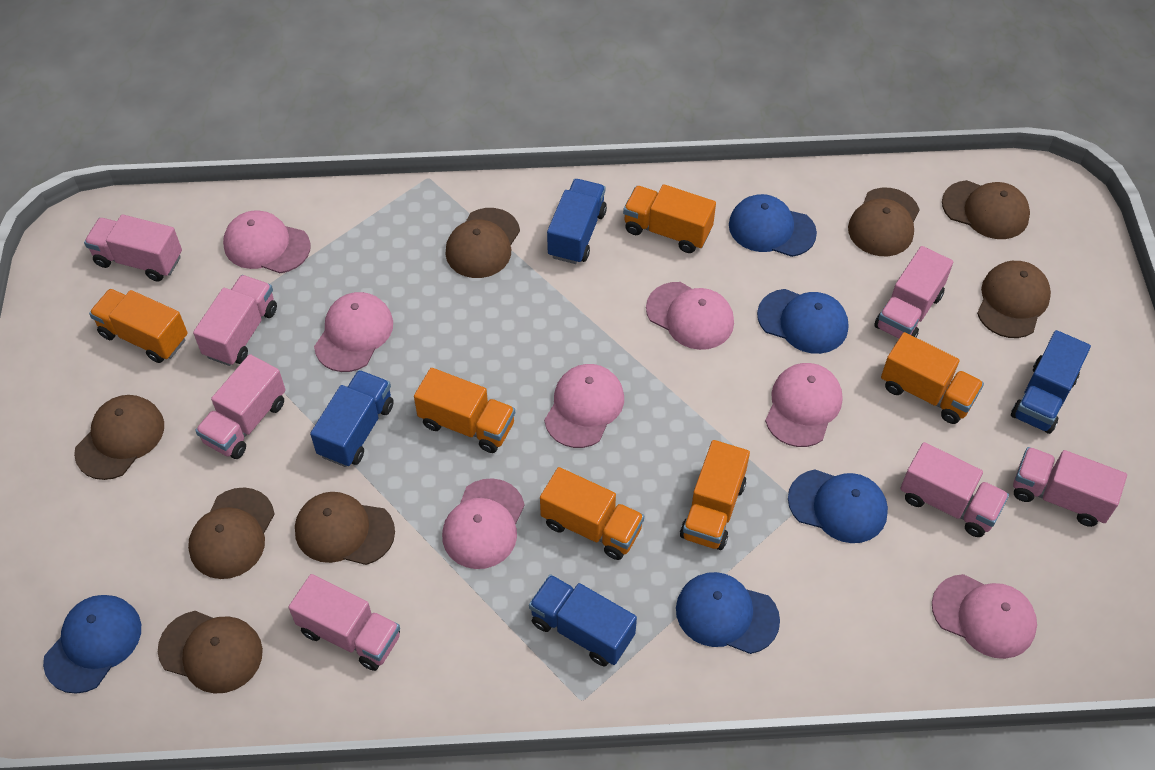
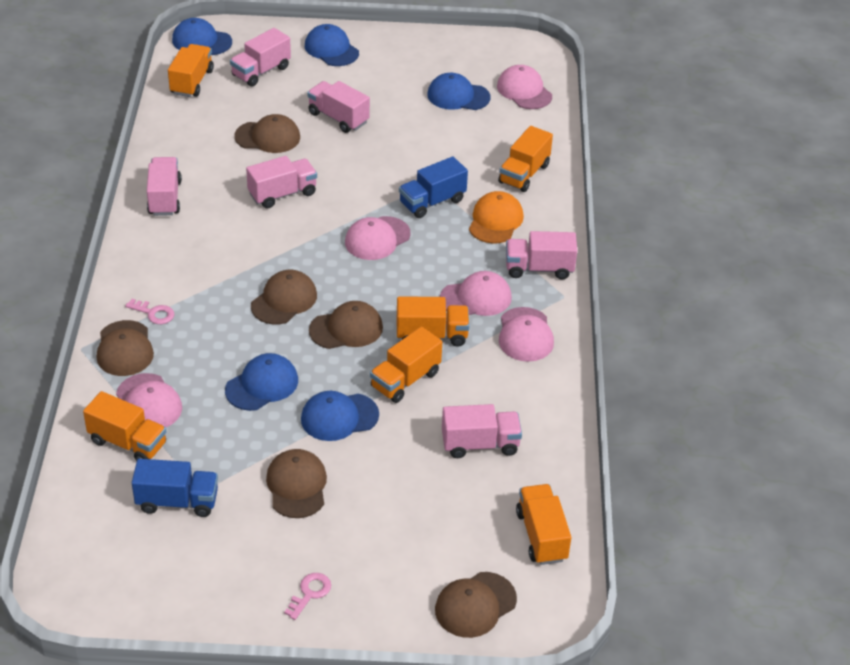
blue truck: 4 -> 2
brown cap: 8 -> 6
orange cap: 0 -> 1
pink cap: 7 -> 5
pink key: 0 -> 2
pink truck: 7 -> 6

